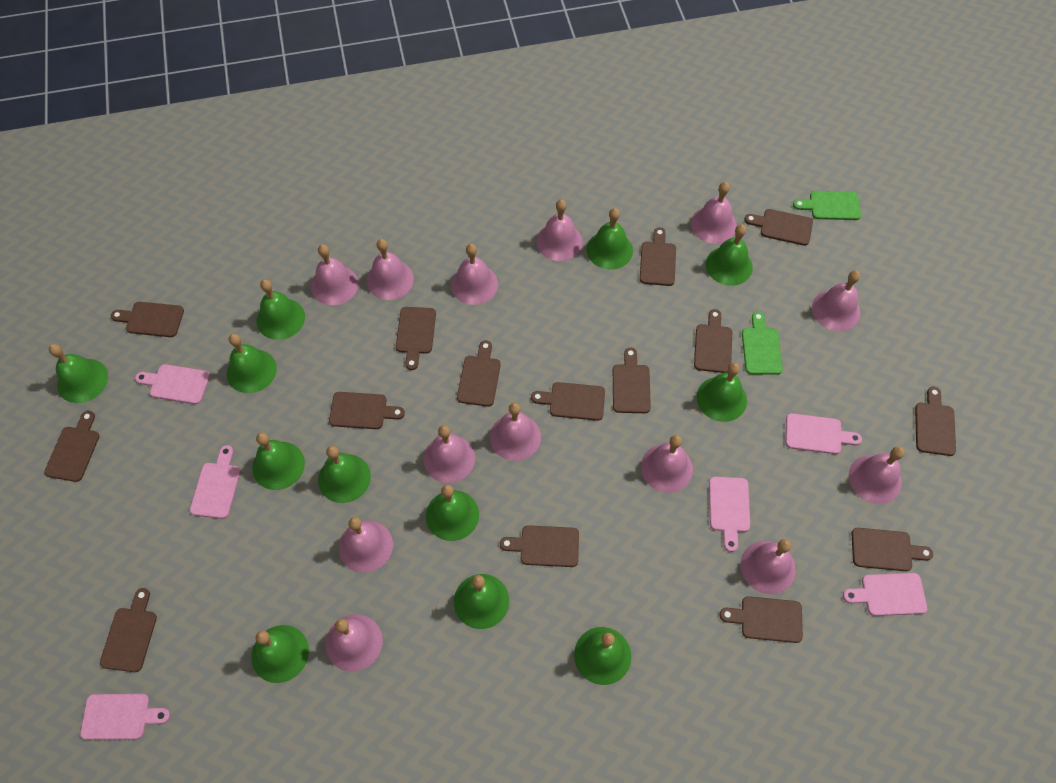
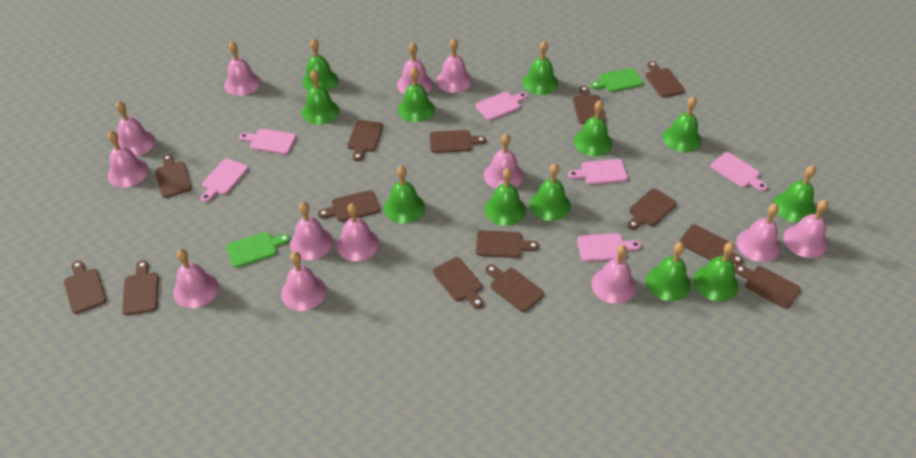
brown cutting board: 15 -> 14

